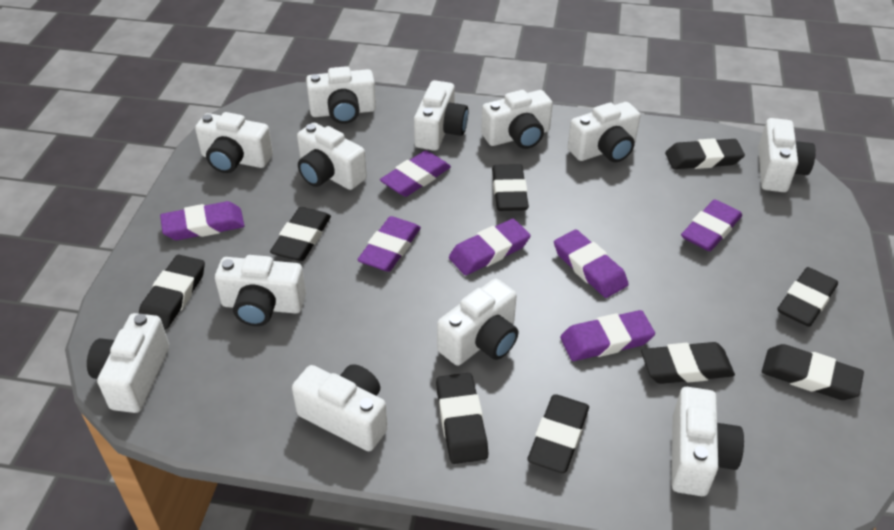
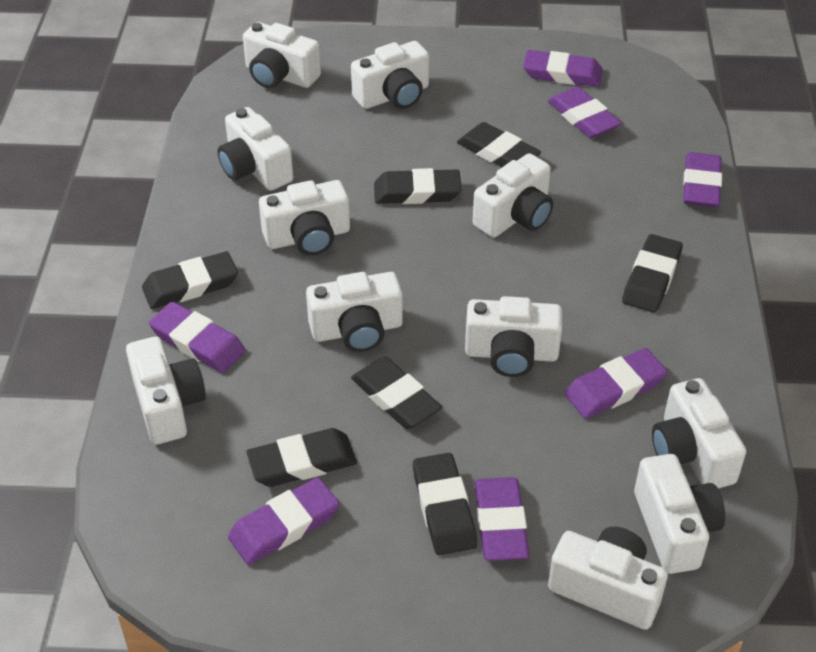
black eraser: 9 -> 7
white camera: 12 -> 11

